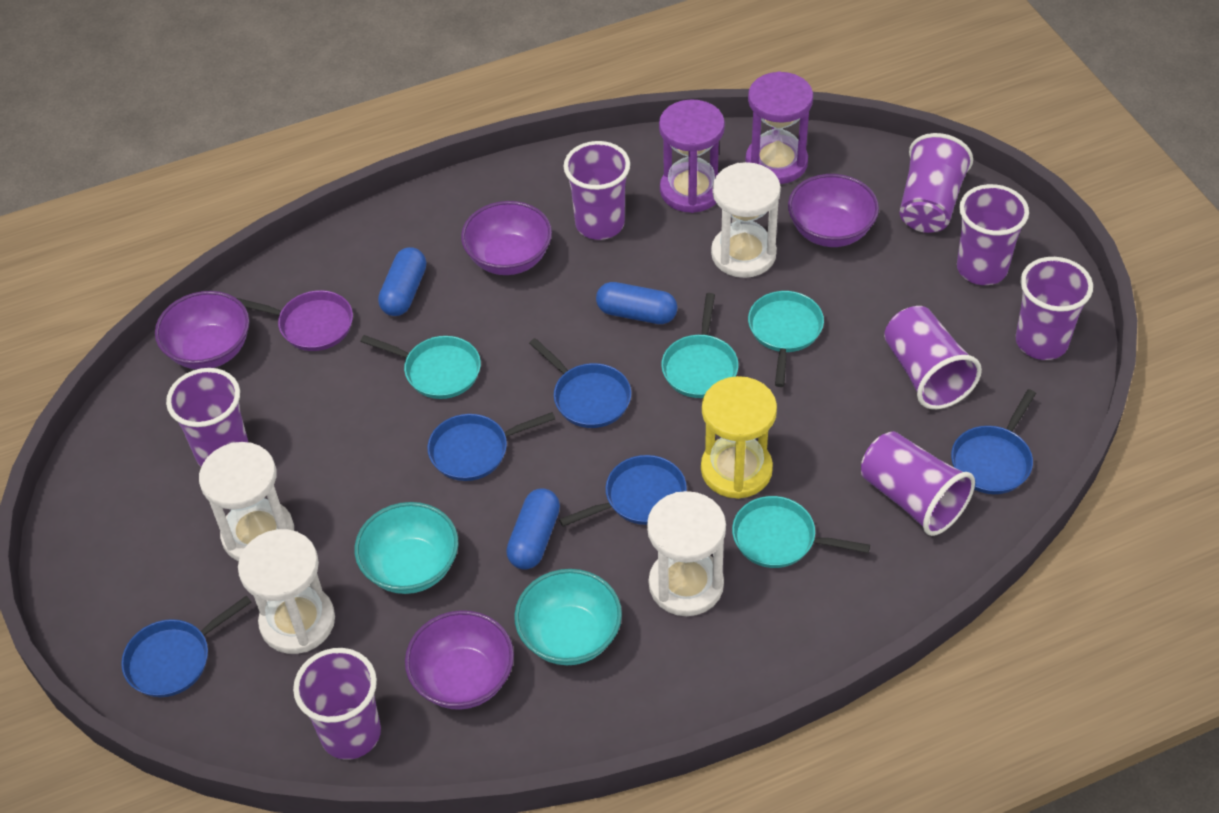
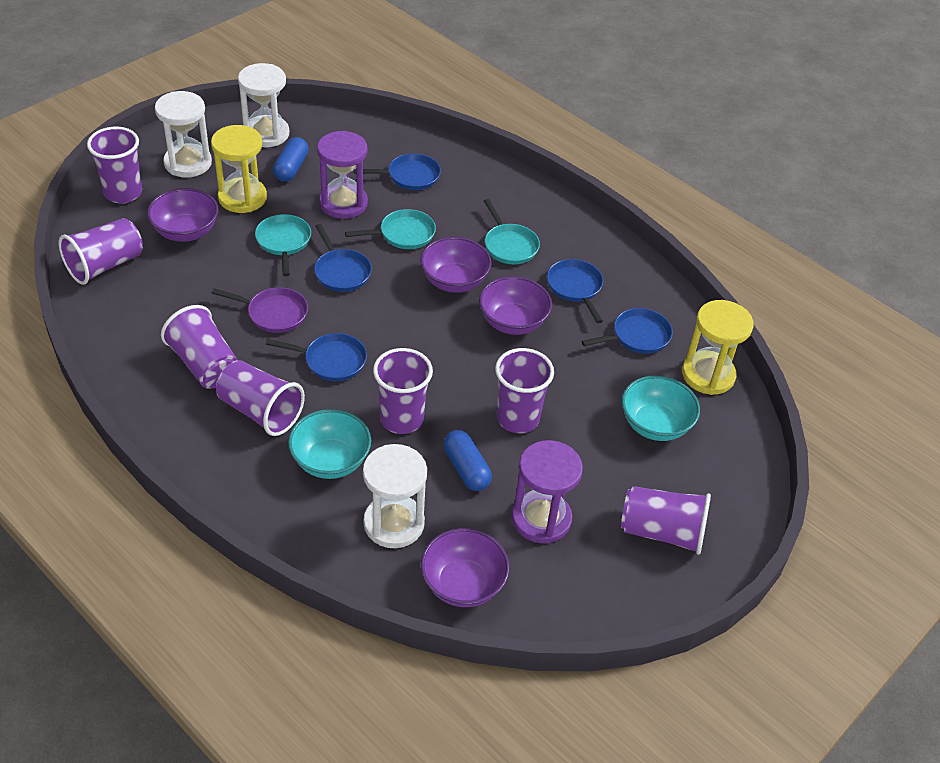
blue capsule: 3 -> 2
purple cup: 8 -> 7
turquoise pan: 4 -> 3
white hourglass: 4 -> 3
yellow hourglass: 1 -> 2

